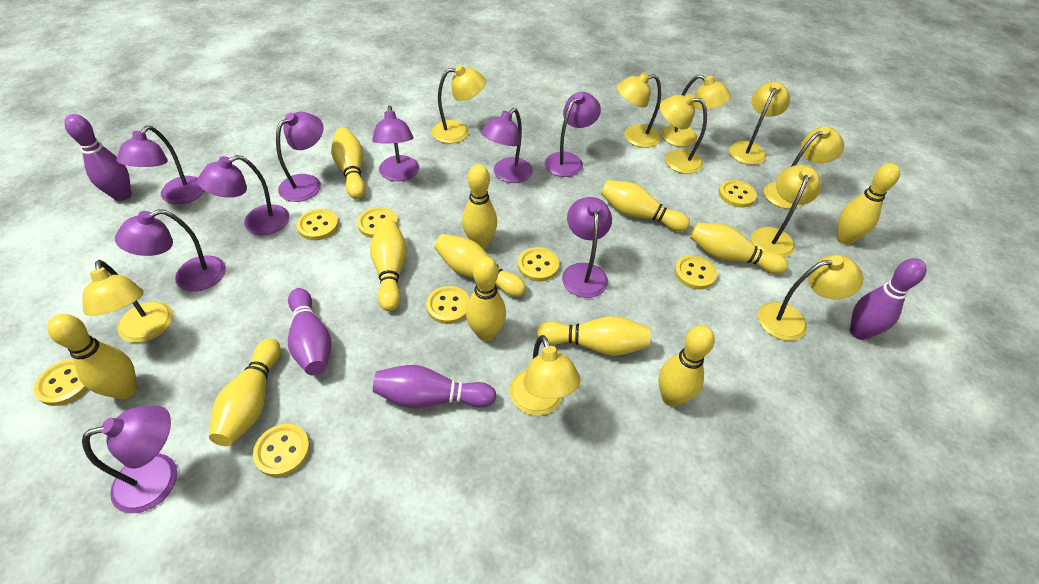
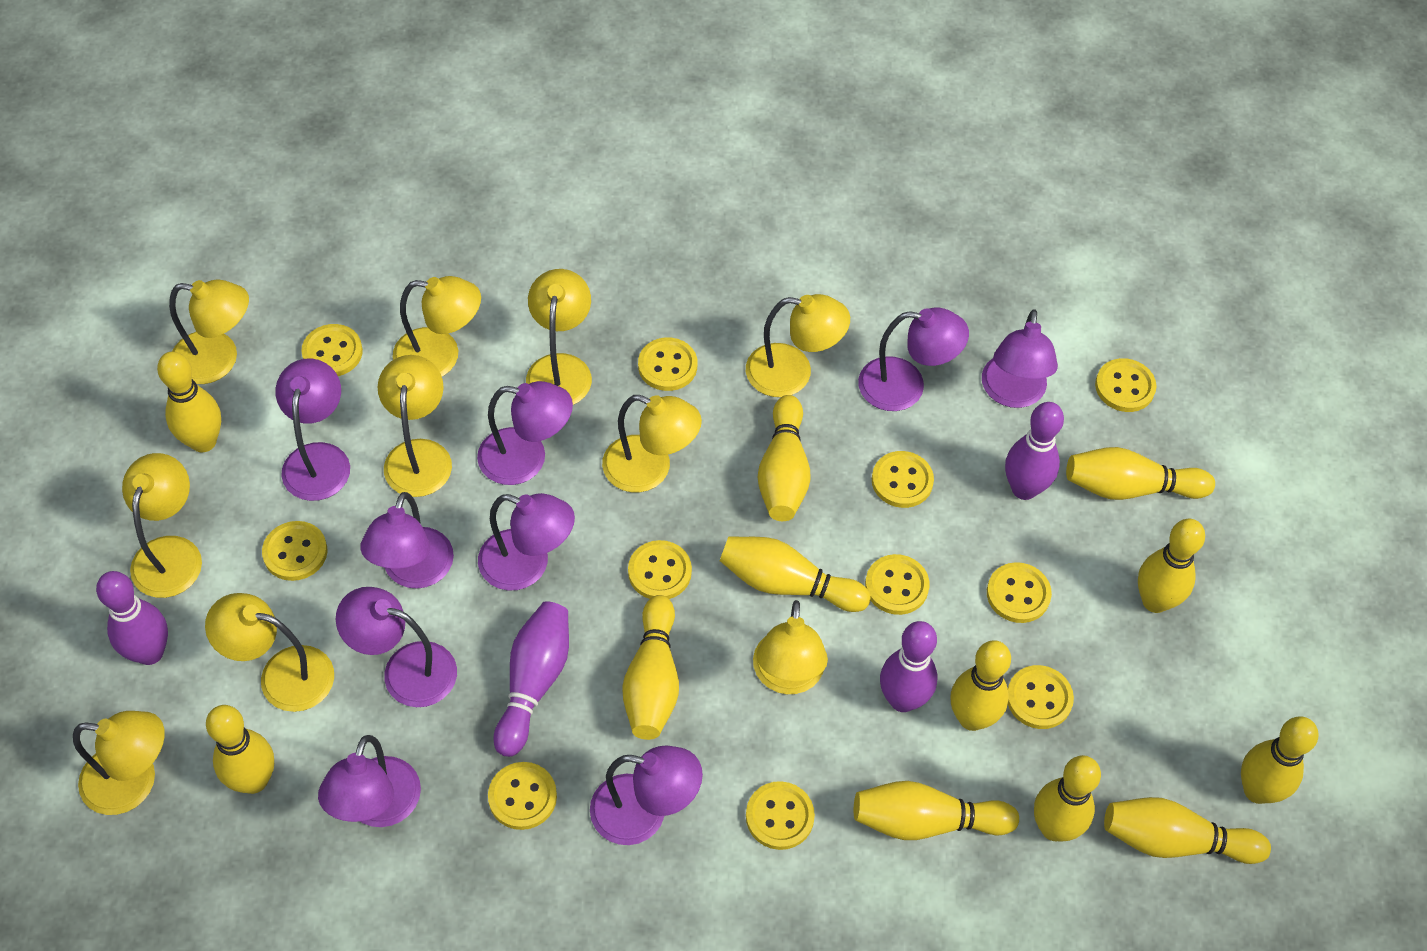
yellow button: 8 -> 11

